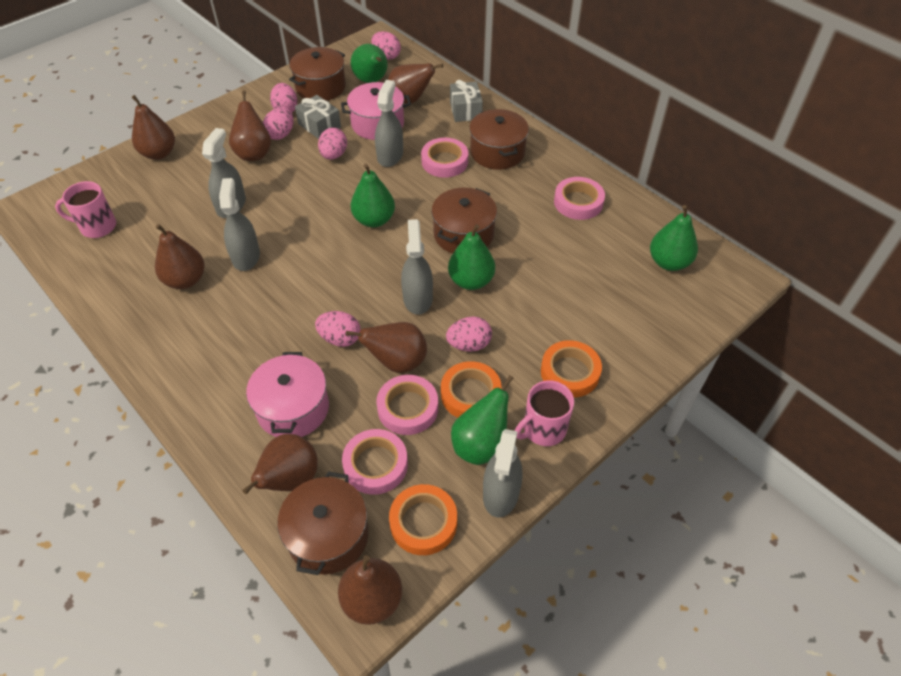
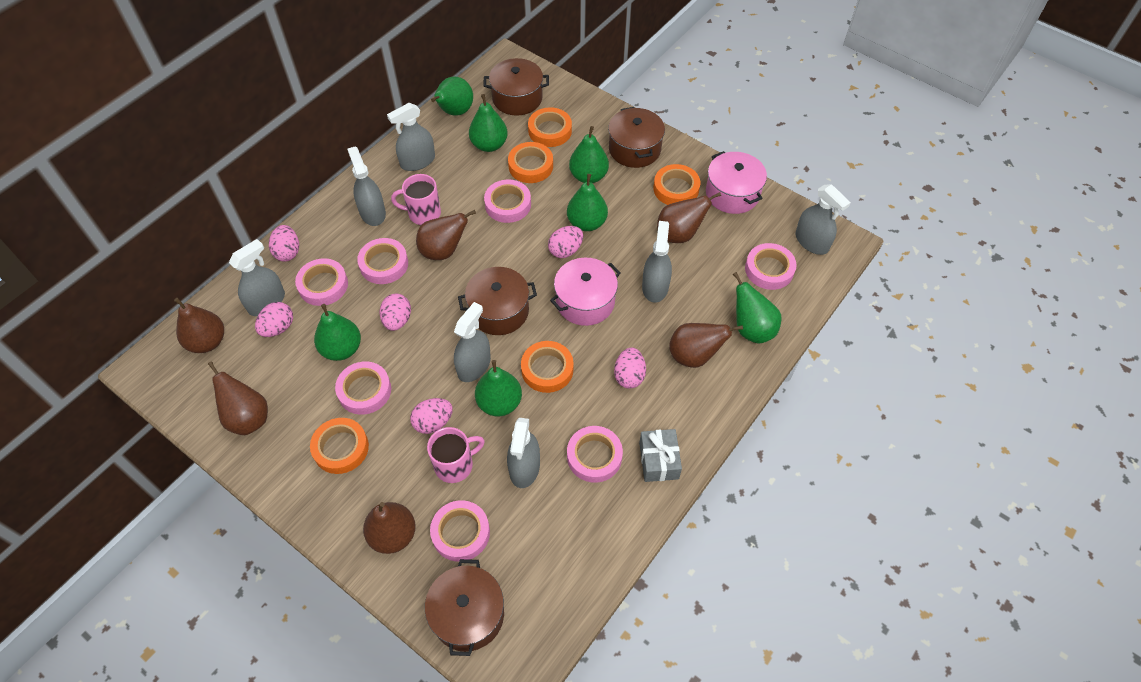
brown pear: 7 -> 6
green pear: 5 -> 7
grey gift: 2 -> 1
grey spray bottle: 5 -> 7
orange tape: 3 -> 5
pink tape: 4 -> 7

